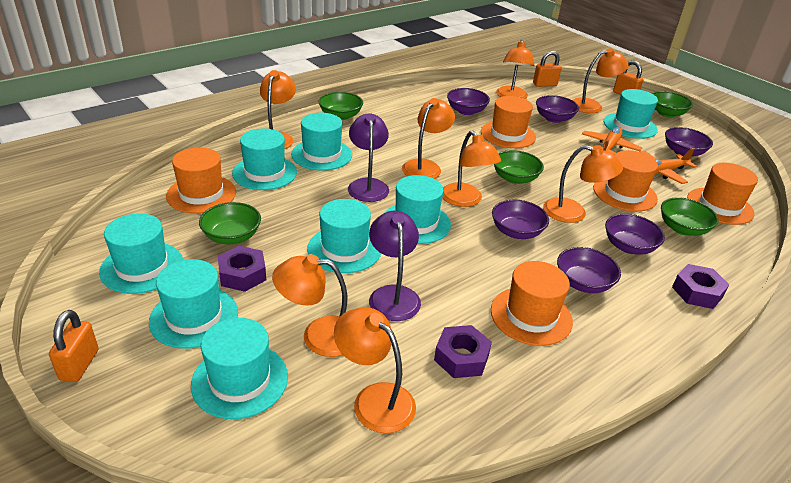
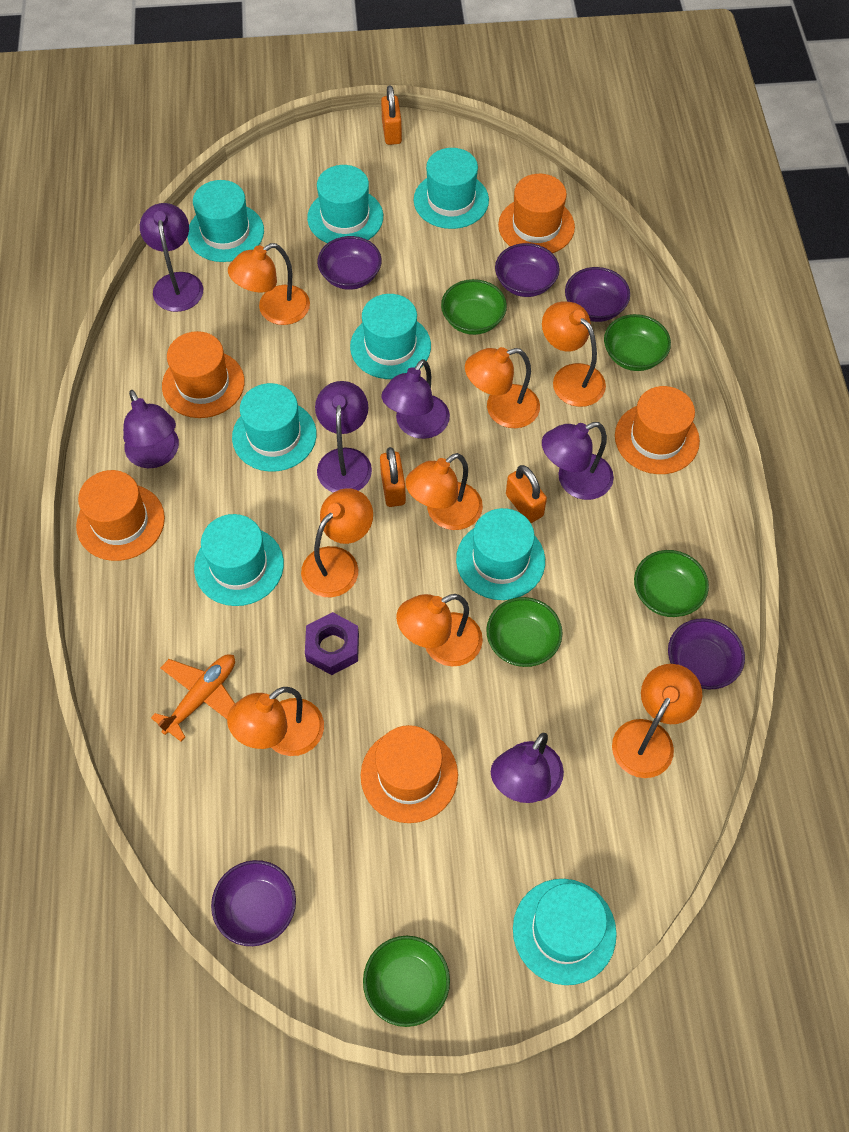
orange plane: 2 -> 1
purple bowl: 6 -> 5
purple lamp: 2 -> 6
purple nut: 3 -> 1

